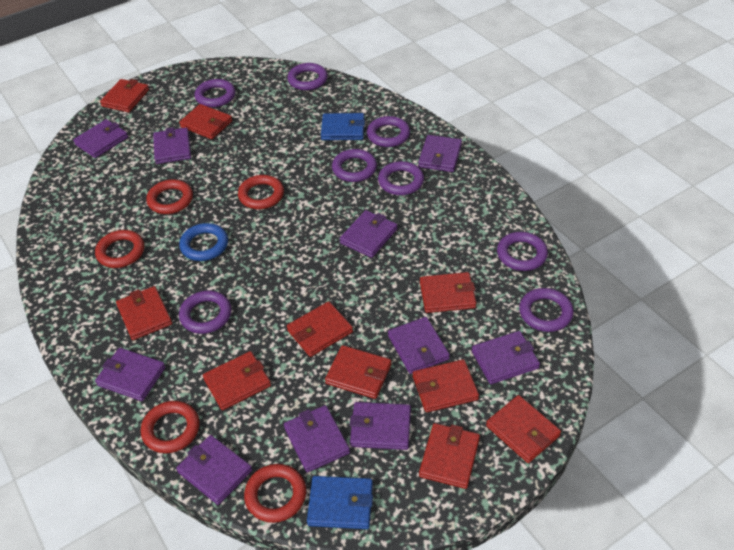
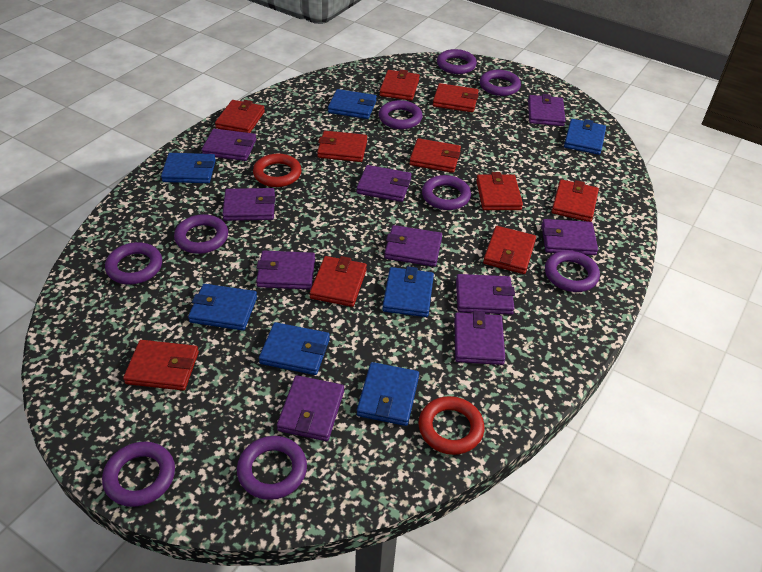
blue ring: 1 -> 0
blue wallet: 2 -> 7
purple ring: 8 -> 9
red ring: 5 -> 2

